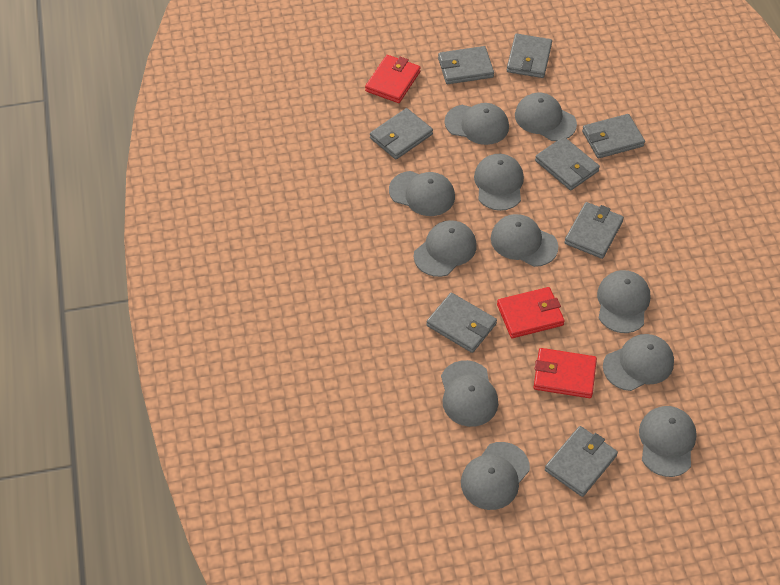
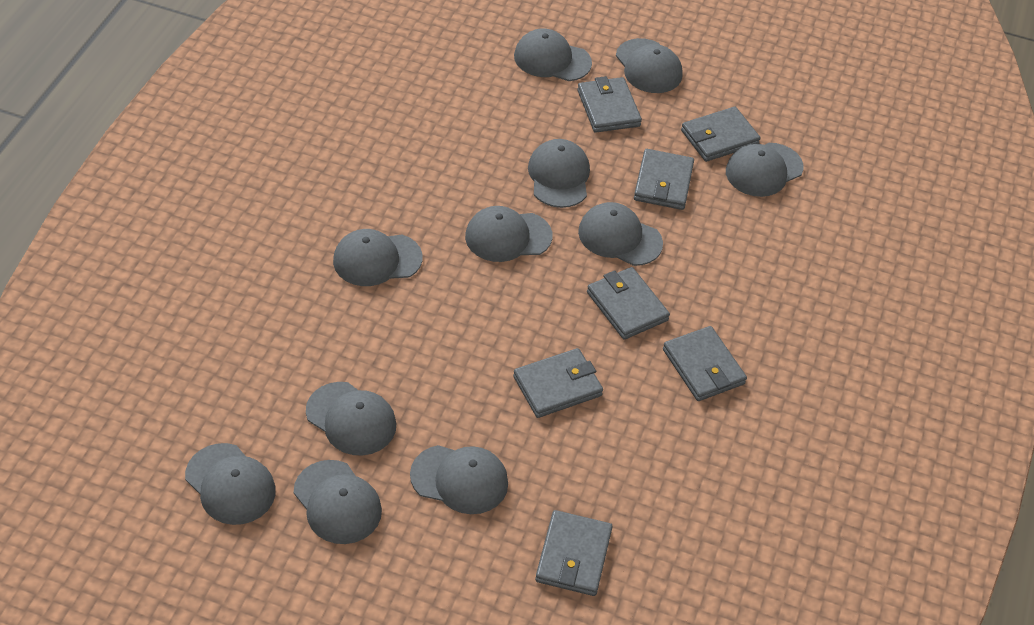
grey wallet: 8 -> 7
red wallet: 3 -> 0

